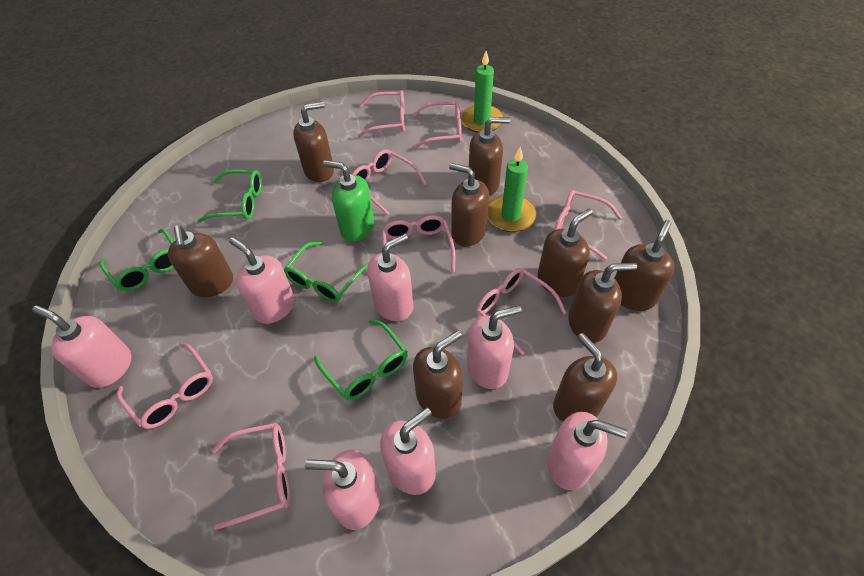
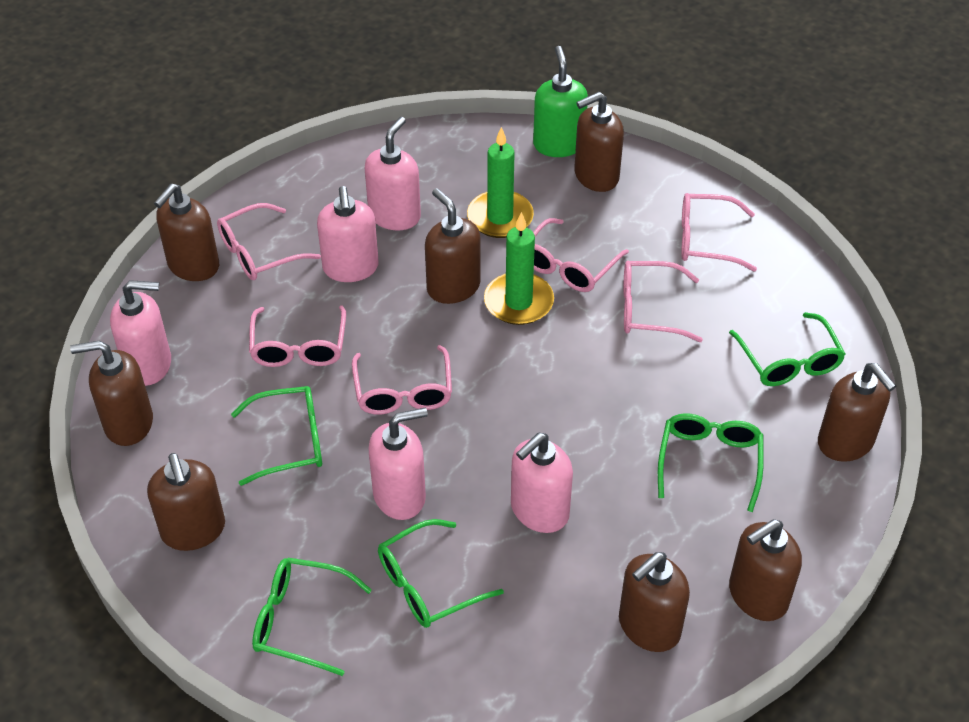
brown soap dispenser: 9 -> 8
green glasses: 4 -> 5
pink glasses: 8 -> 6
pink soap dispenser: 7 -> 5

